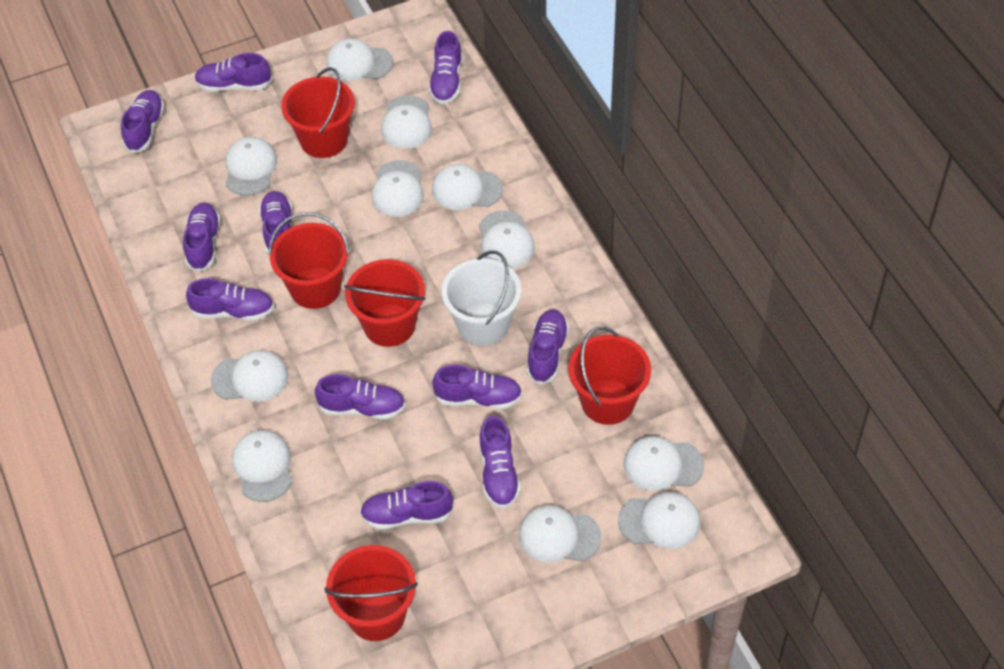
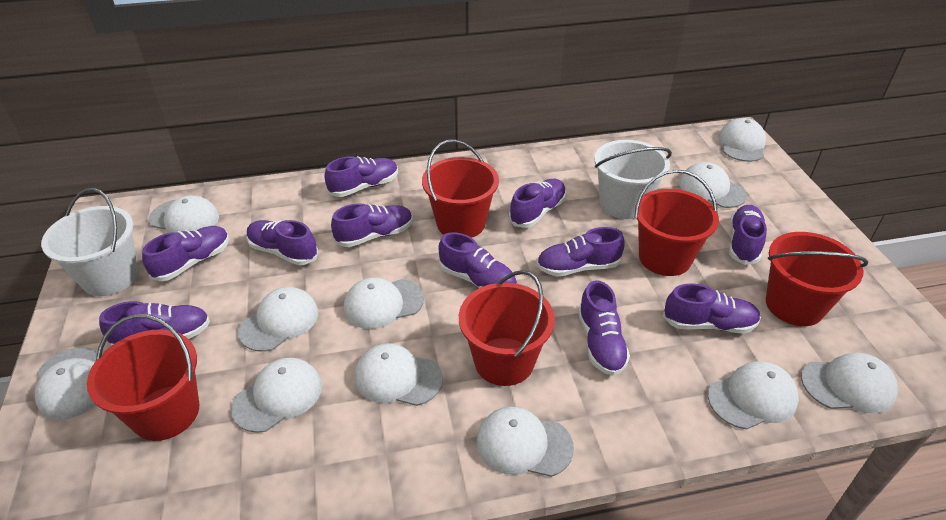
white bucket: 1 -> 2

